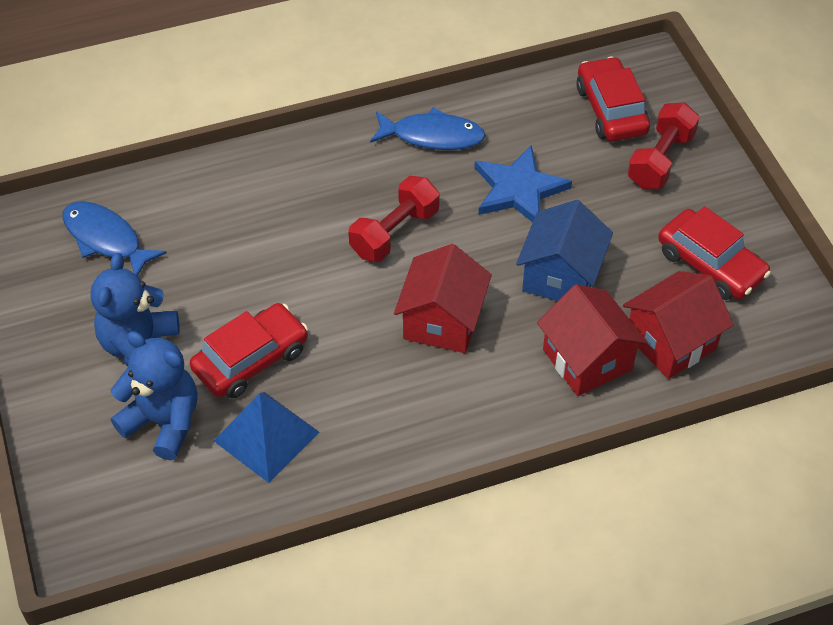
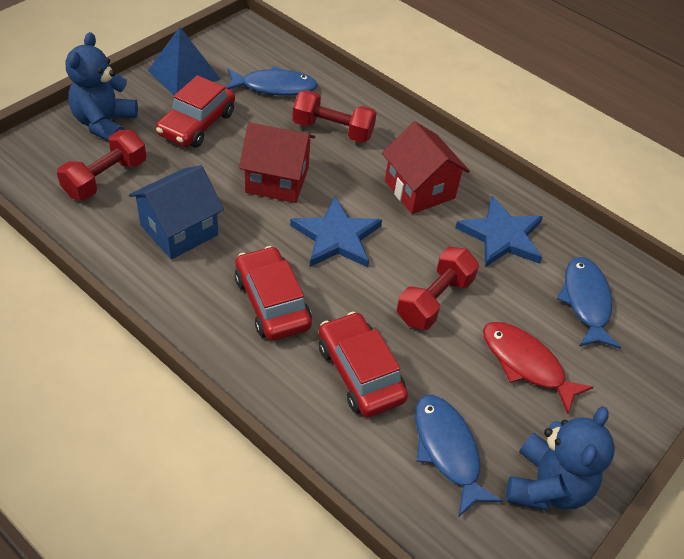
blue fish: 2 -> 3
blue star: 1 -> 2
red dumbbell: 2 -> 3
red fish: 0 -> 1
red house: 3 -> 2

